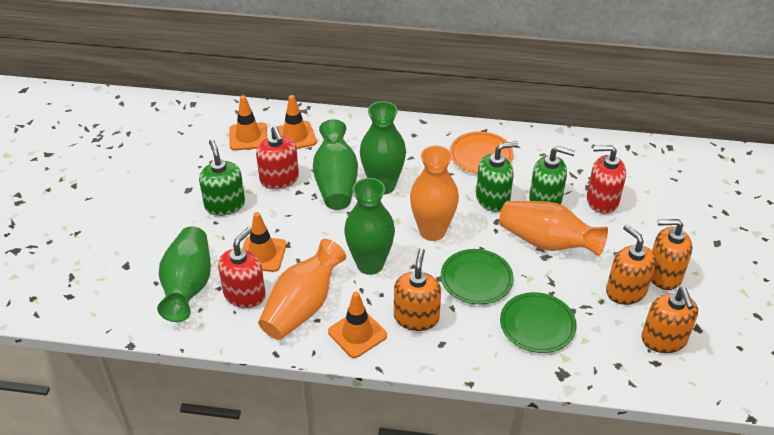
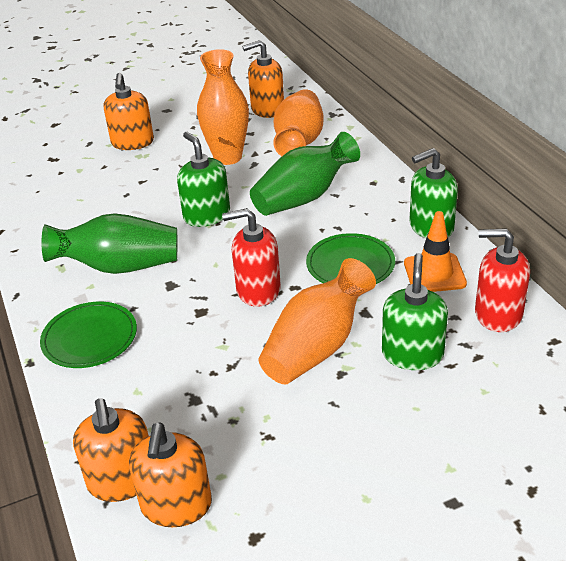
green vase: 4 -> 2
orange plate: 1 -> 0
orange traffic cone: 4 -> 1
red soap dispenser: 3 -> 2

